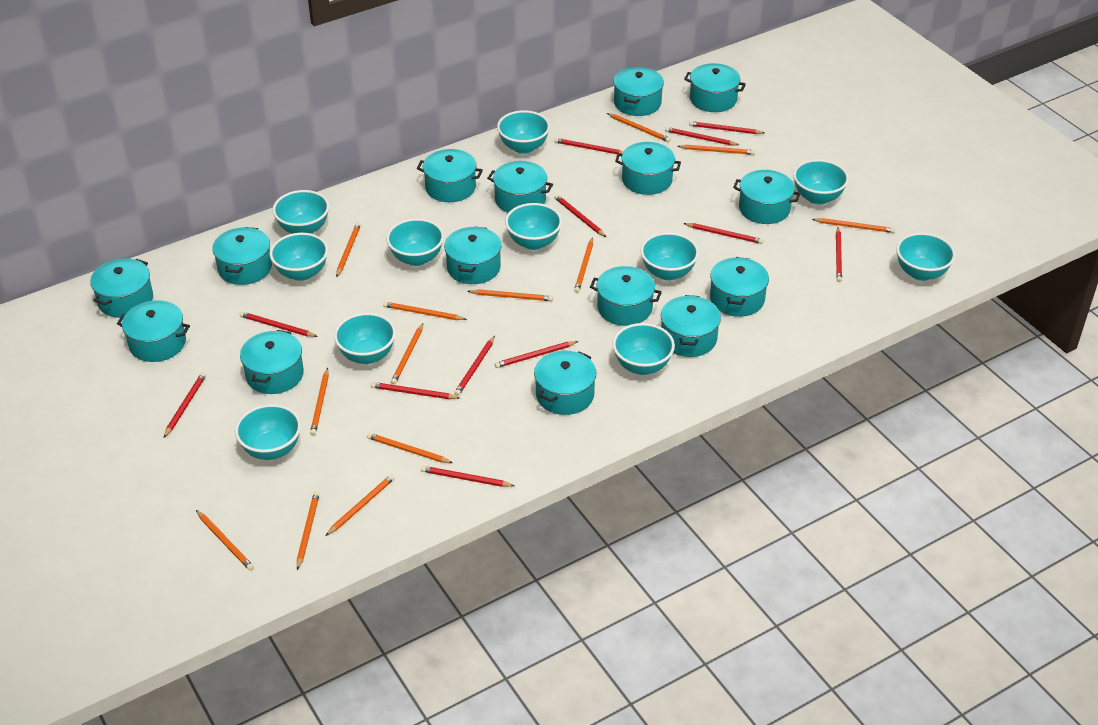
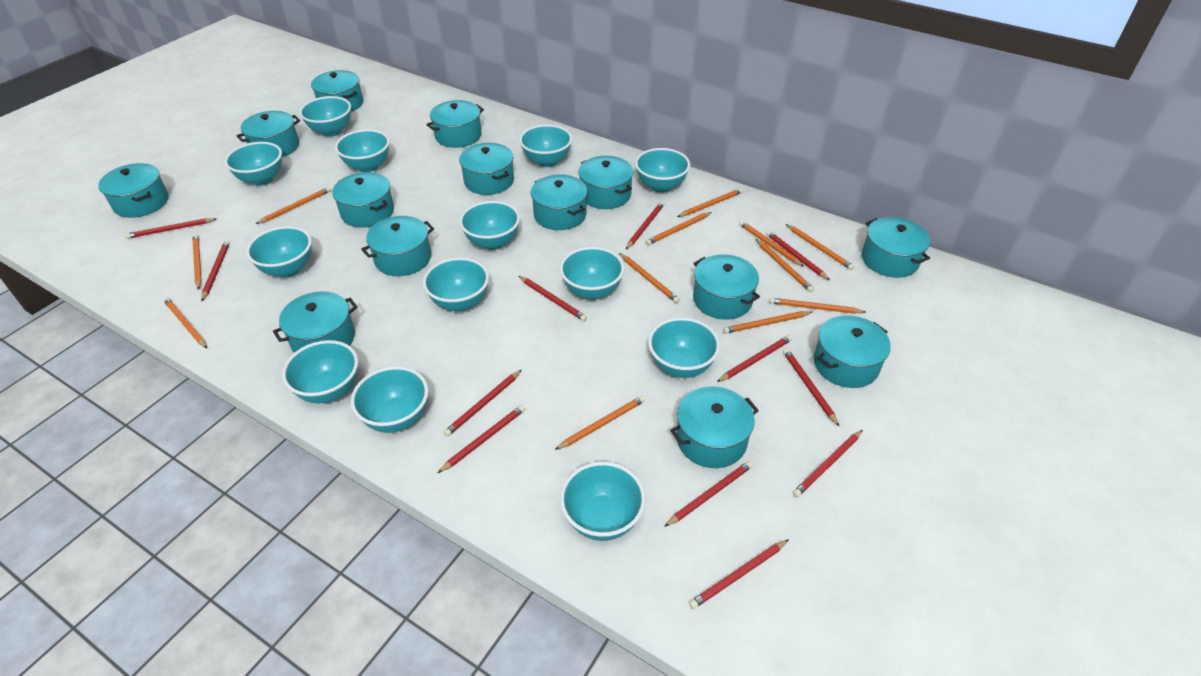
orange pencil: 13 -> 12
turquoise bowl: 11 -> 13
turquoise pot: 15 -> 14

